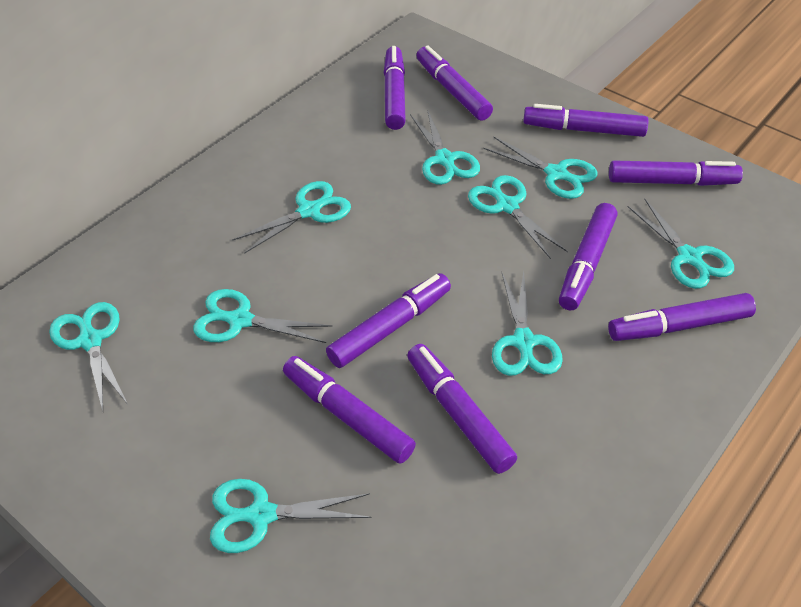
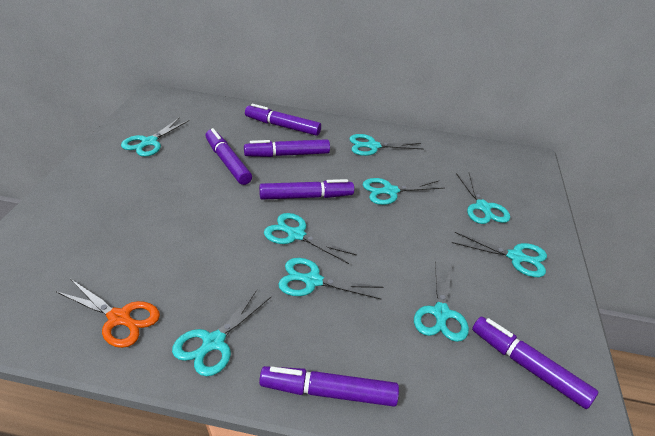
orange scissors: 0 -> 1
purple marker: 9 -> 6

